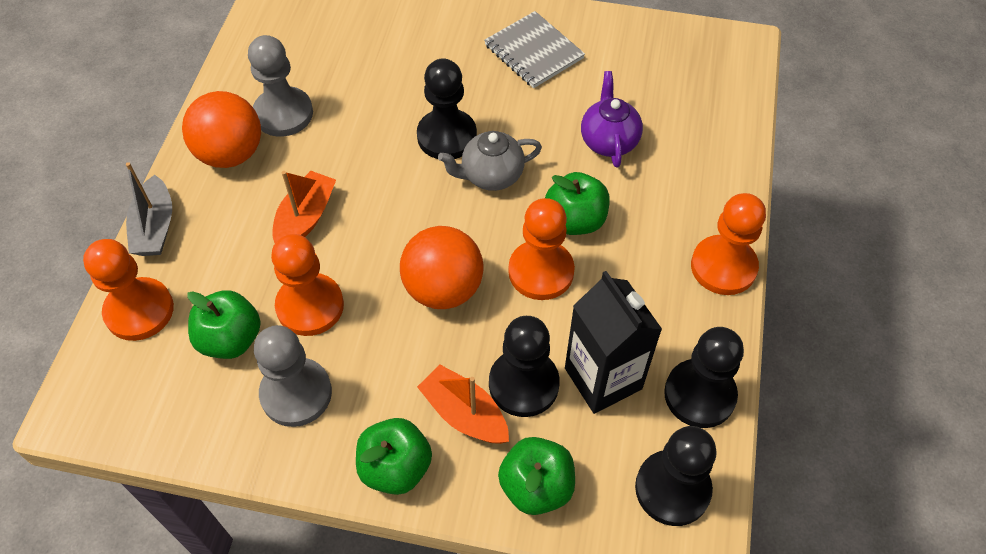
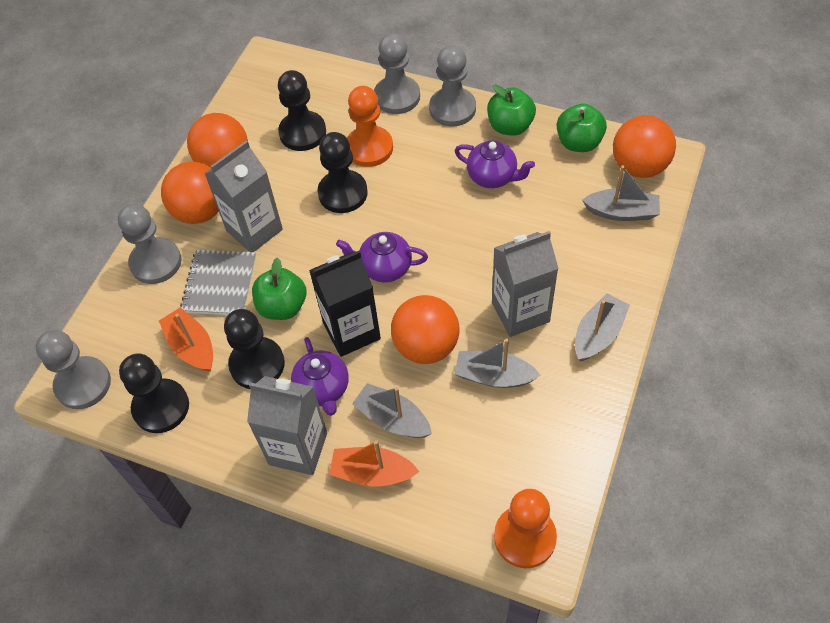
green apple: 4 -> 3
grey boat: 1 -> 4
grey carton: 0 -> 3
grey pawn: 2 -> 4
grey teapot: 1 -> 0
orange ball: 2 -> 4
orange pawn: 4 -> 2
purple teapot: 1 -> 3

